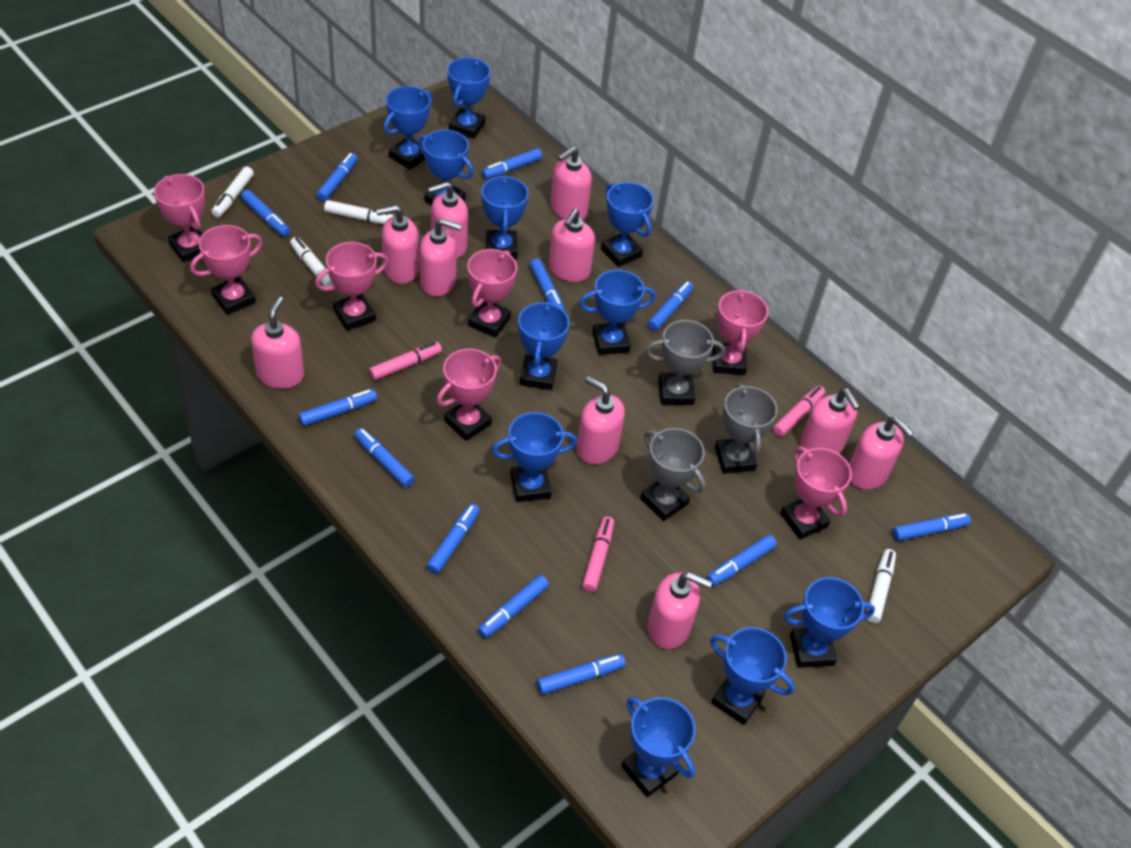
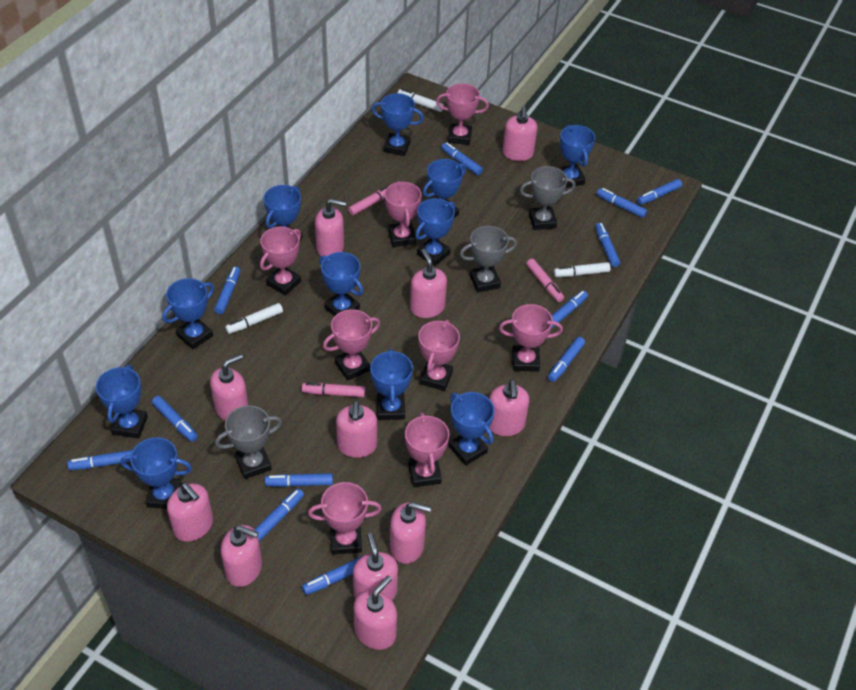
pink soap dispenser: 10 -> 11
pink trophy: 7 -> 8
white marker: 4 -> 3

